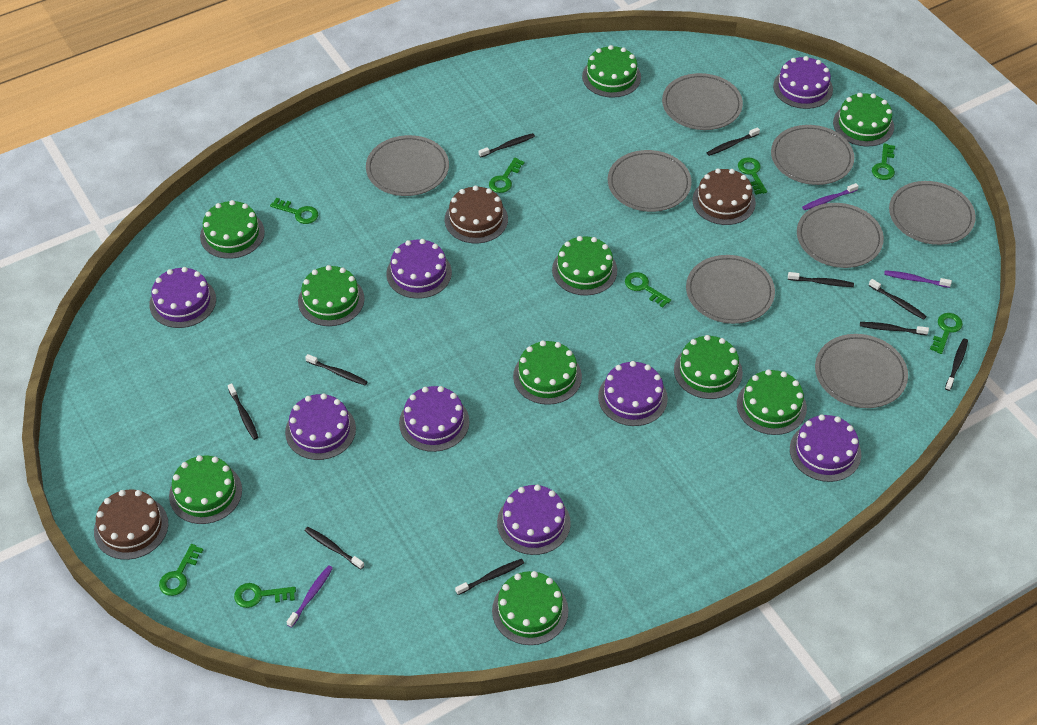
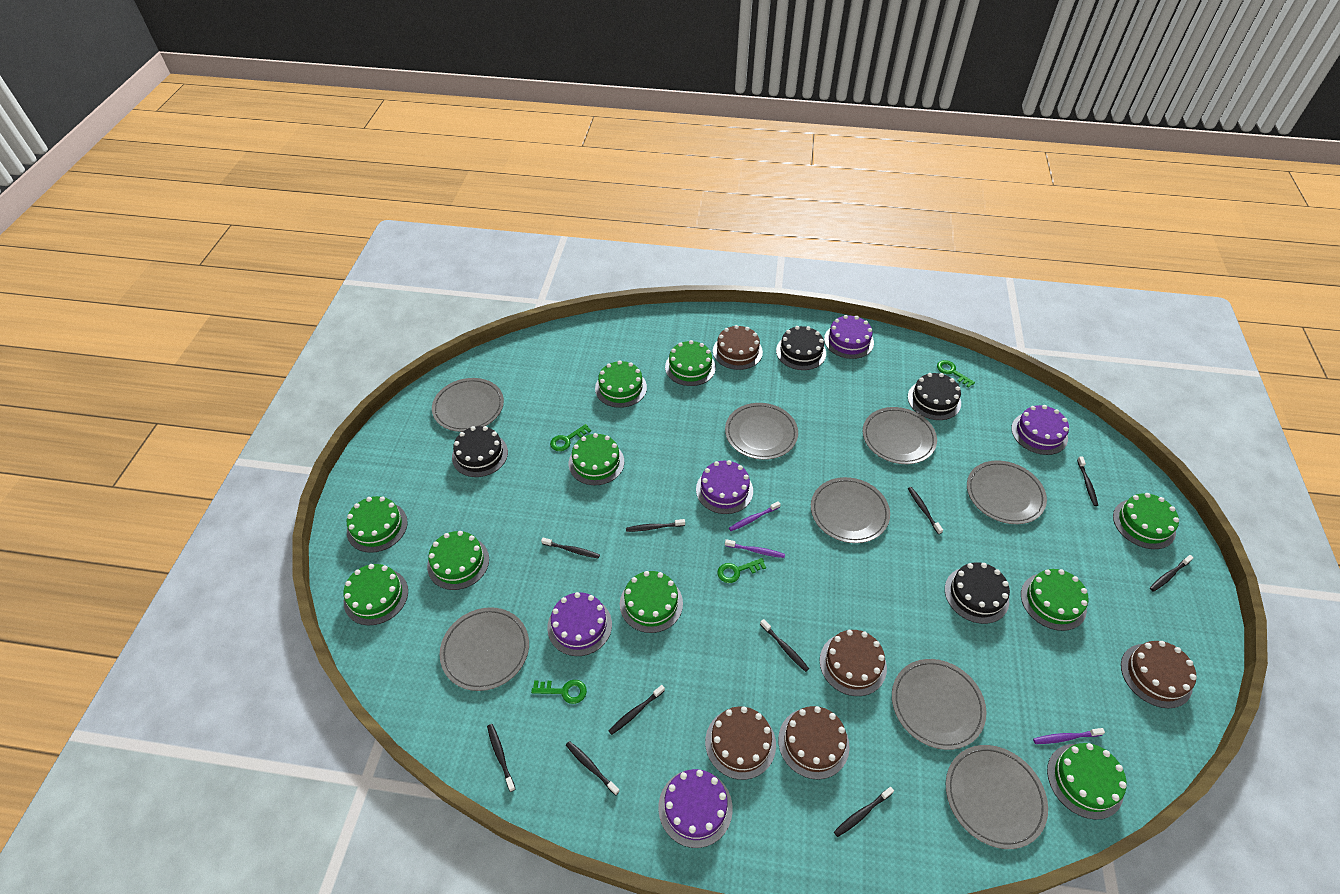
black cake: 0 -> 4
brown cake: 3 -> 5
green key: 8 -> 4
purple cake: 8 -> 5

